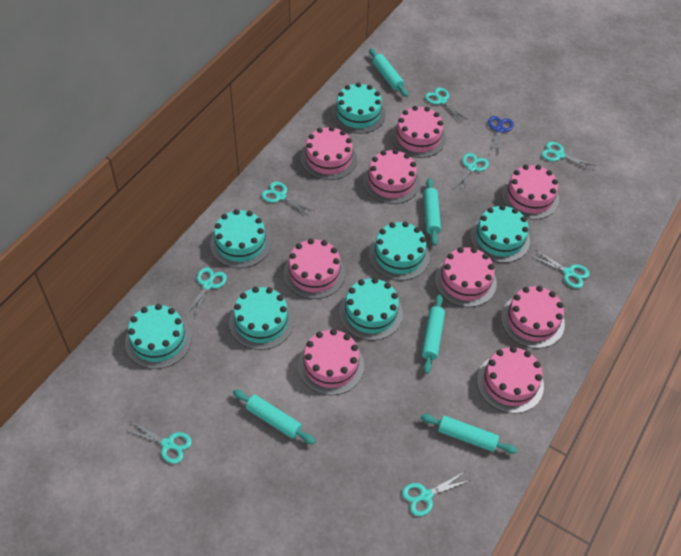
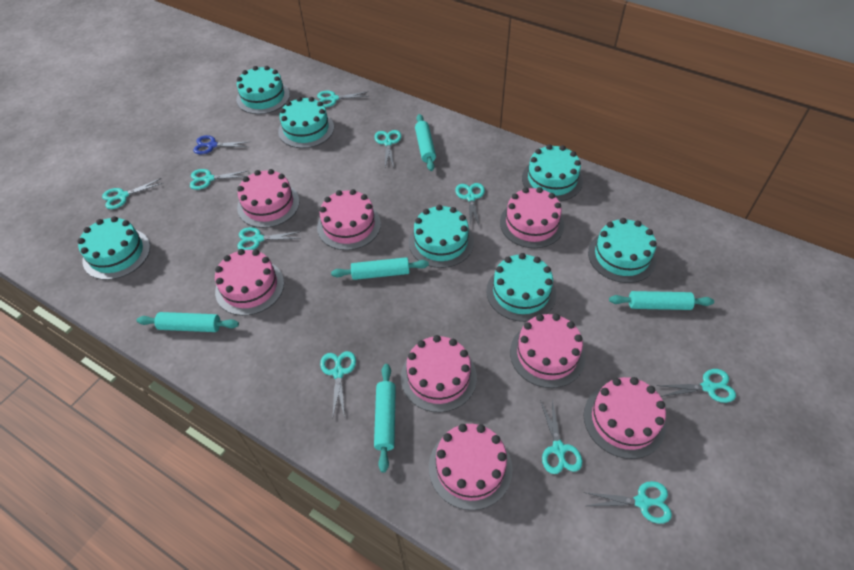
pink cake: 9 -> 8
turquoise scissors: 8 -> 10

